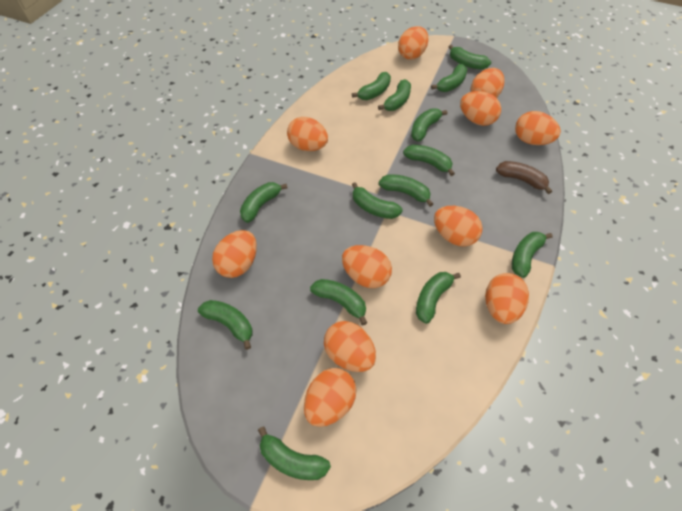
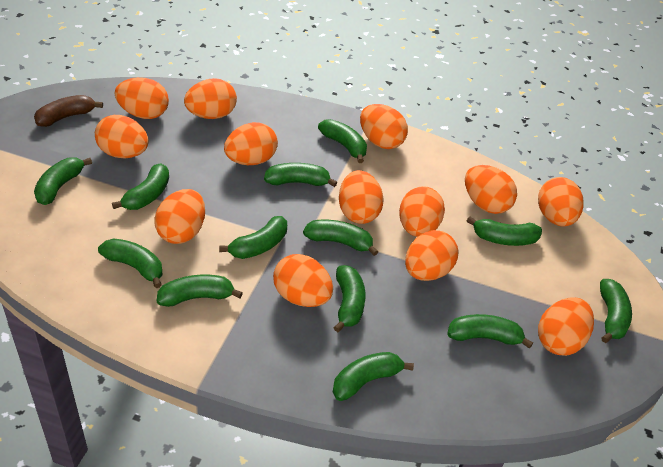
green banana: 14 -> 13
orange egg: 11 -> 13

